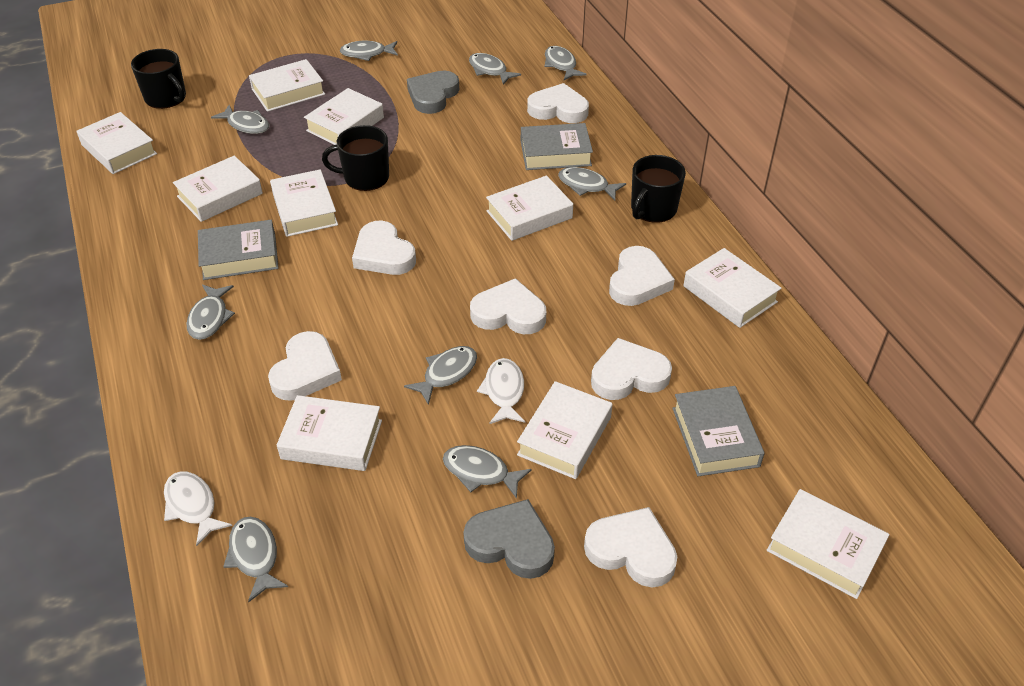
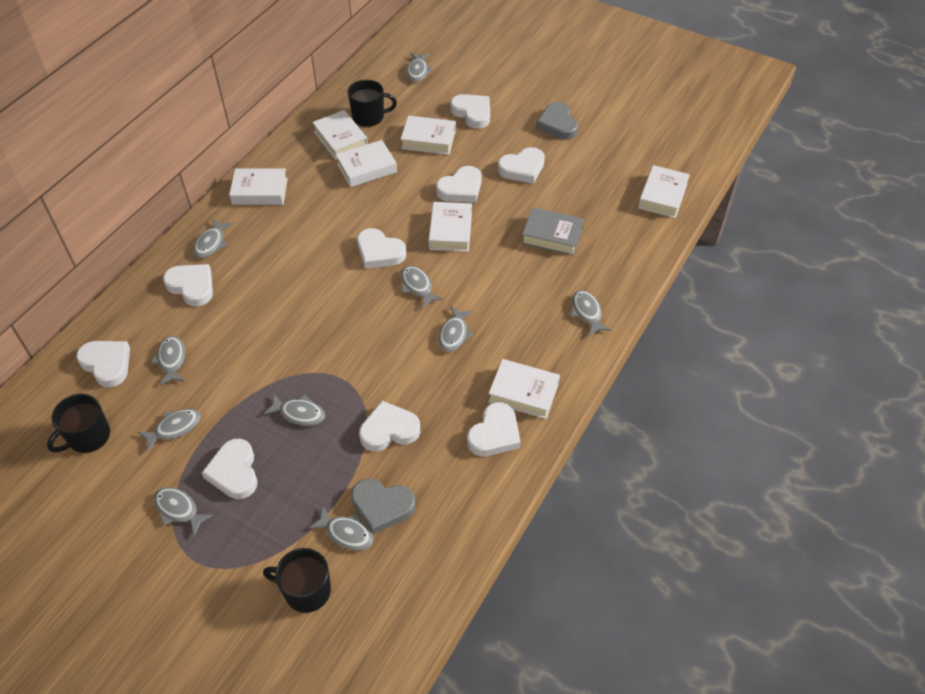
grey book: 3 -> 1
grey fish: 9 -> 10
white book: 10 -> 7
white fish: 2 -> 0
white heart: 7 -> 9

